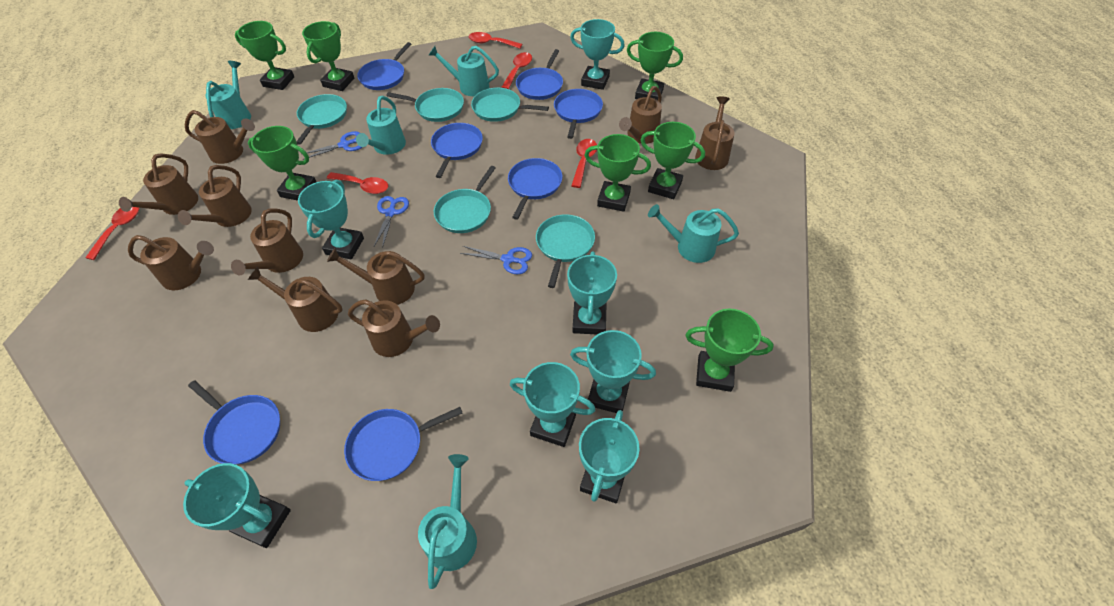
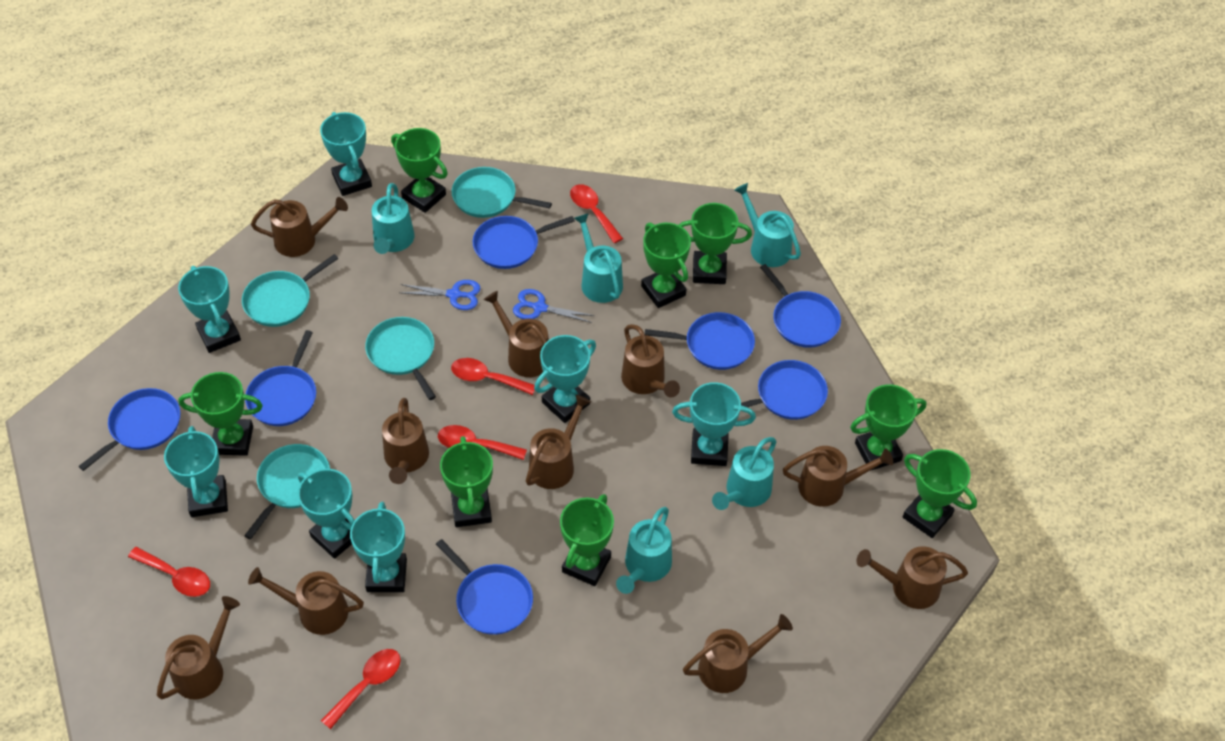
blue scissors: 3 -> 2
green trophy: 7 -> 8
turquoise pan: 5 -> 4

